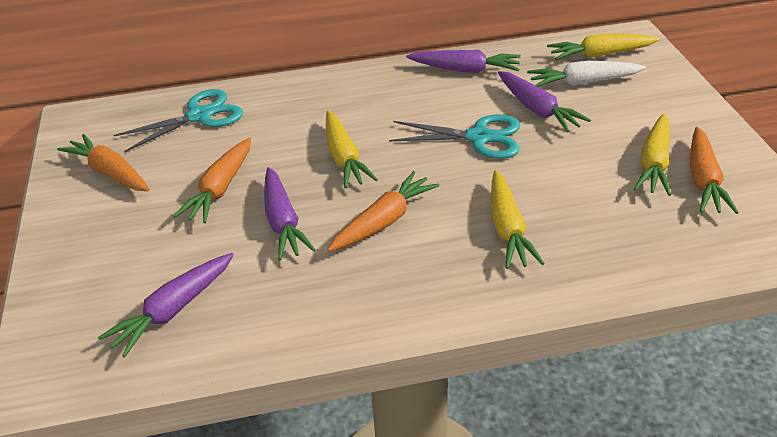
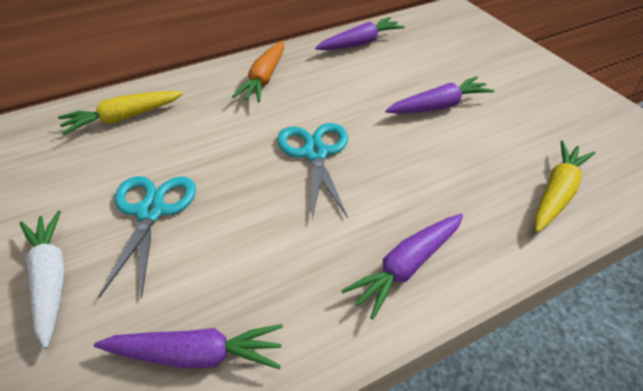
orange carrot: 4 -> 1
yellow carrot: 4 -> 2

